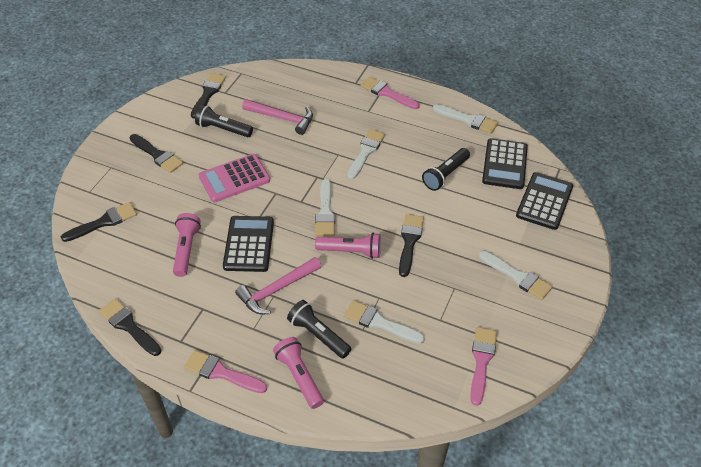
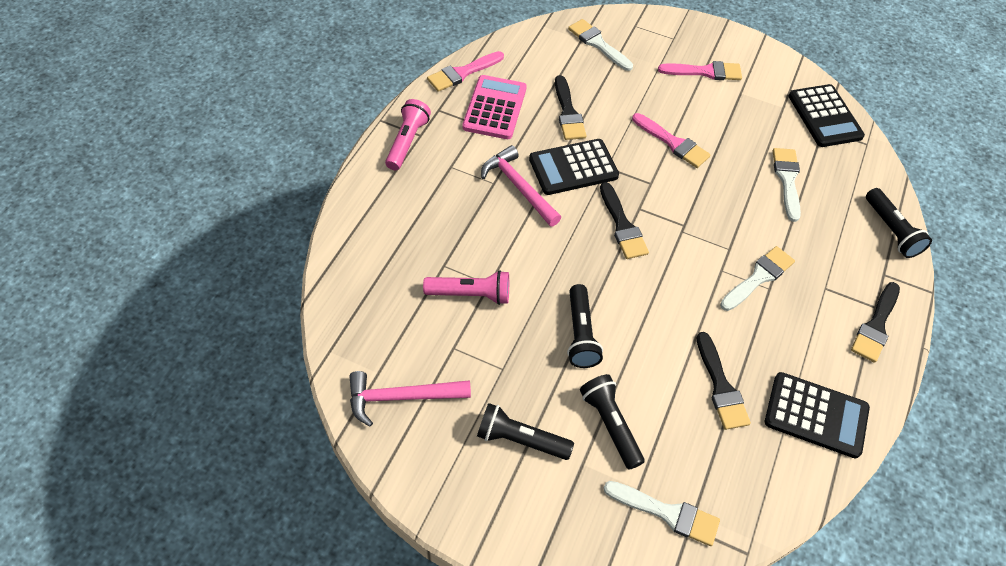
black brush: 5 -> 4
black flashlight: 3 -> 4
pink flashlight: 3 -> 2
white brush: 5 -> 4

